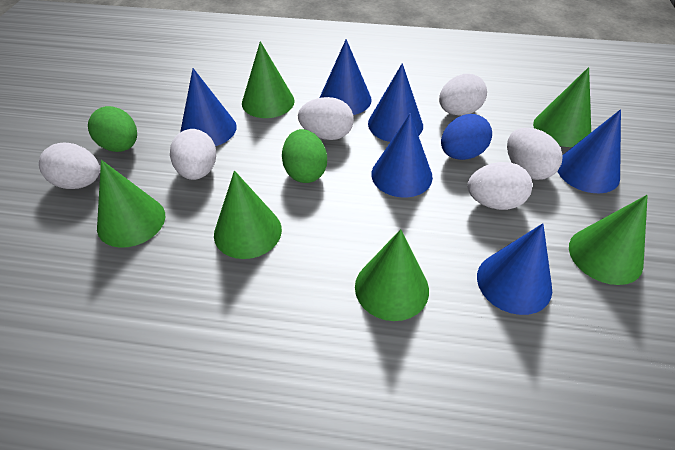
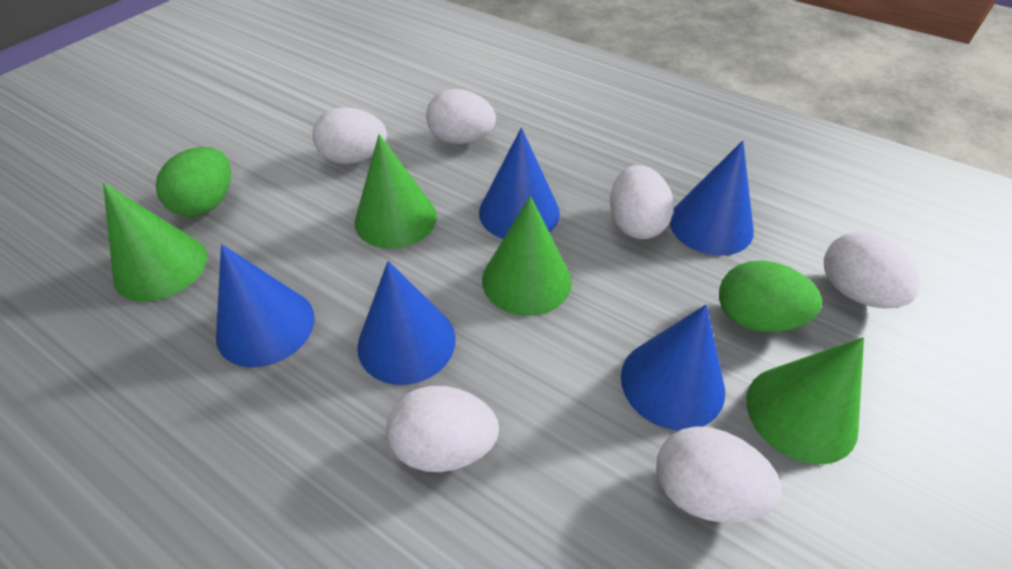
blue cone: 6 -> 5
blue egg: 1 -> 0
green cone: 6 -> 4

